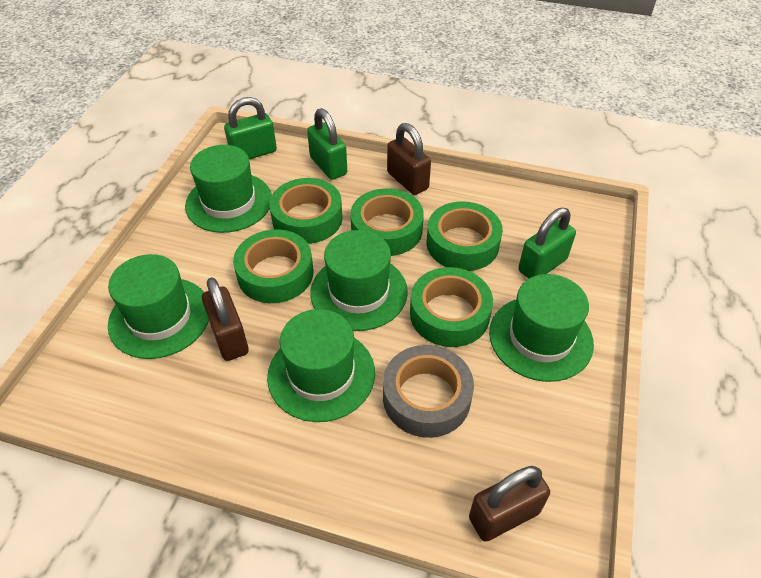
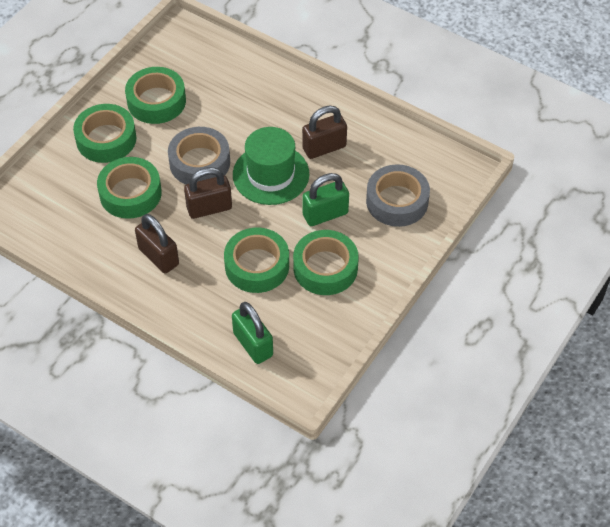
green hat: 5 -> 1
green padlock: 3 -> 2
grey tape: 1 -> 2

